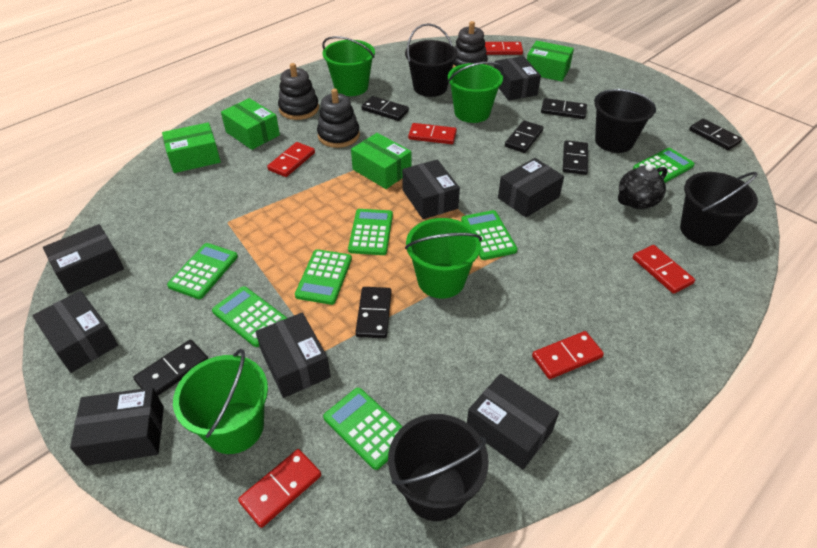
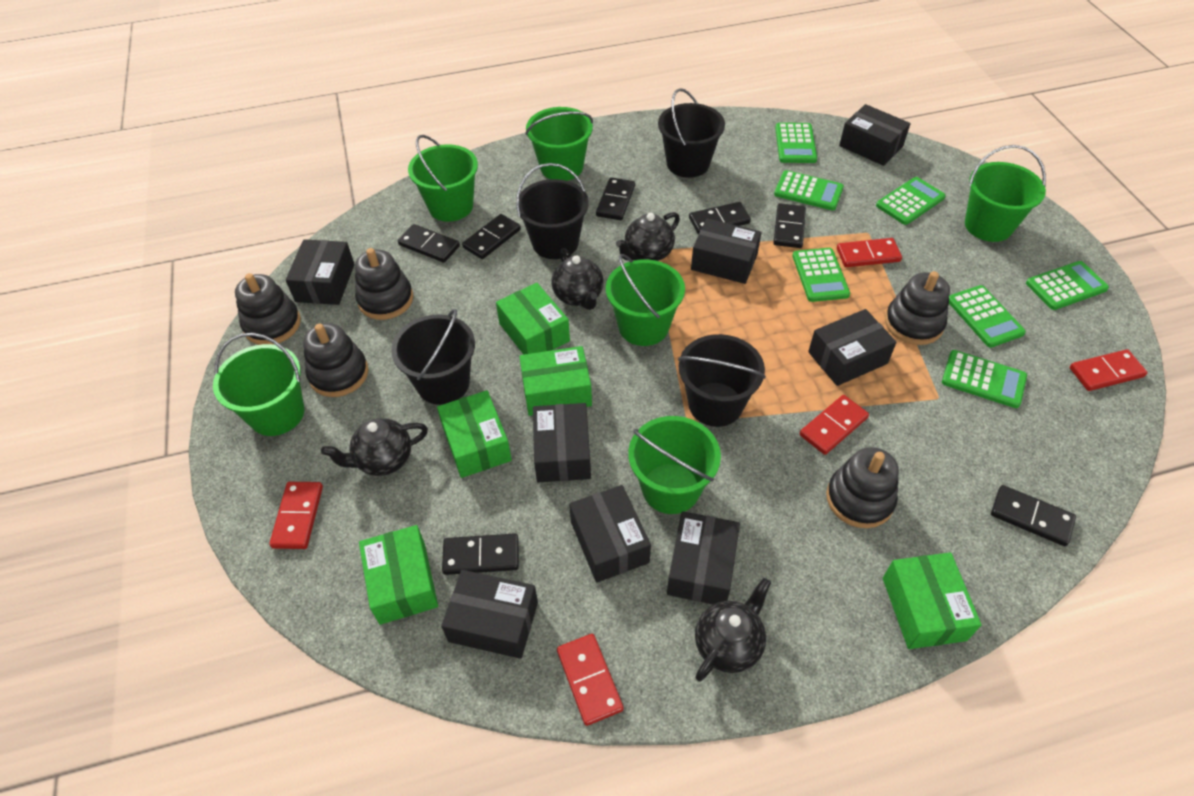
black stacking toy: 3 -> 5
black teapot: 1 -> 4
green box: 4 -> 5
green bucket: 4 -> 6
red domino: 6 -> 5

